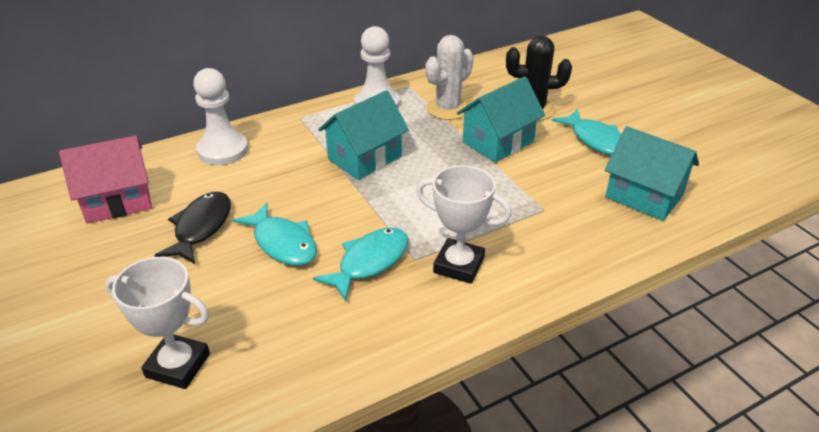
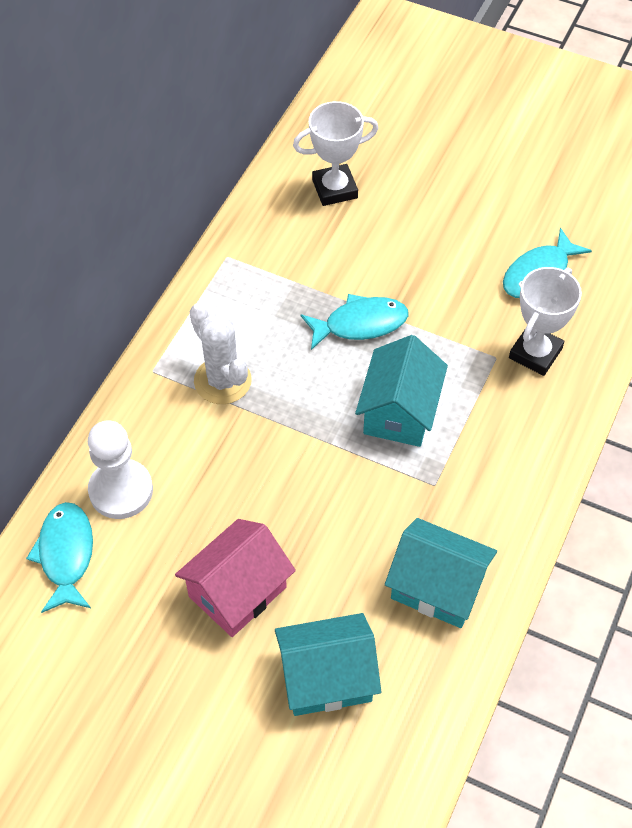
black cactus: 1 -> 0
black fish: 1 -> 0
white pawn: 2 -> 1

